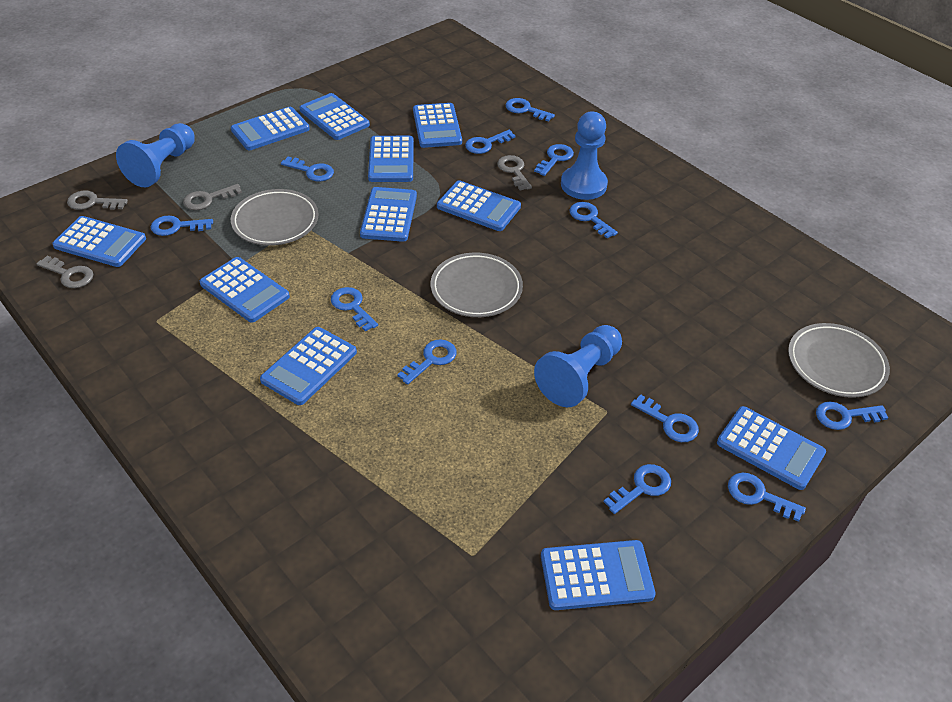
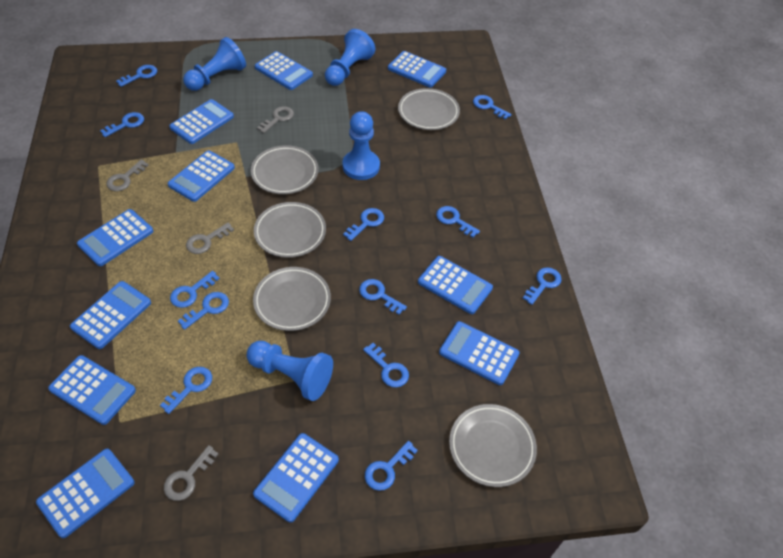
blue pawn: 3 -> 4
grey plate: 3 -> 5

